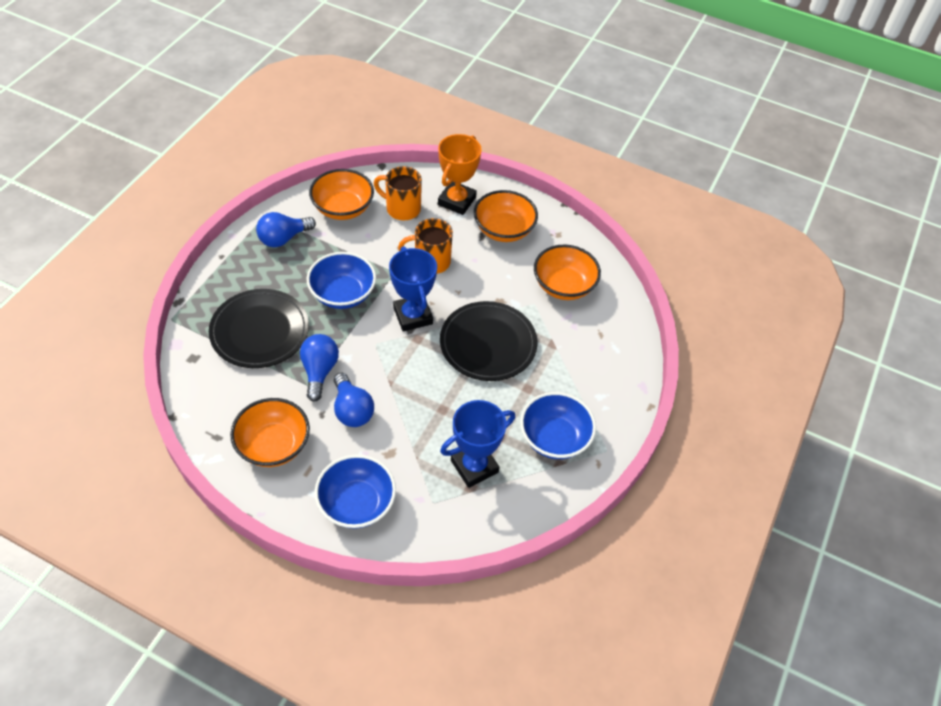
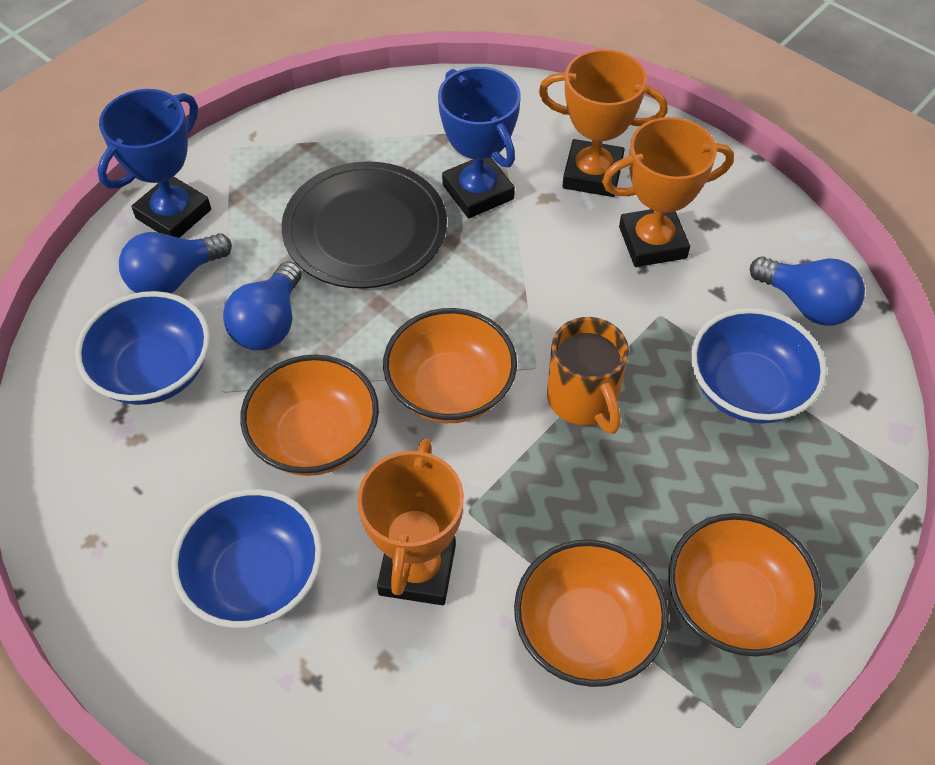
black plate: 2 -> 1
orange mug: 2 -> 1
orange trophy: 1 -> 3

